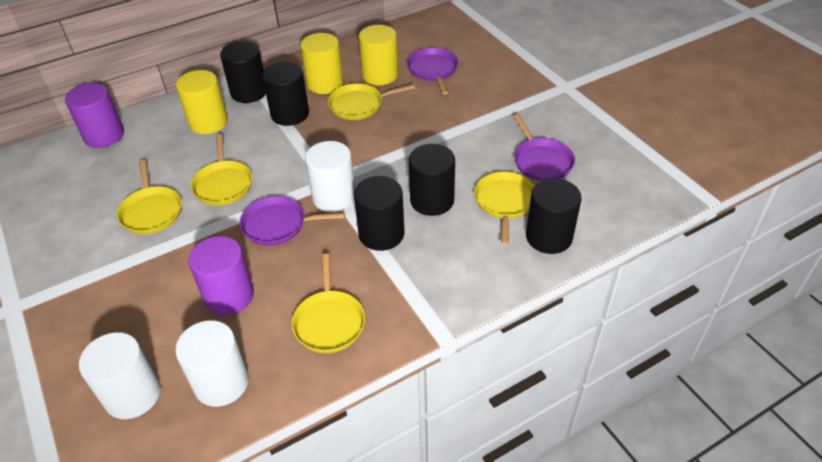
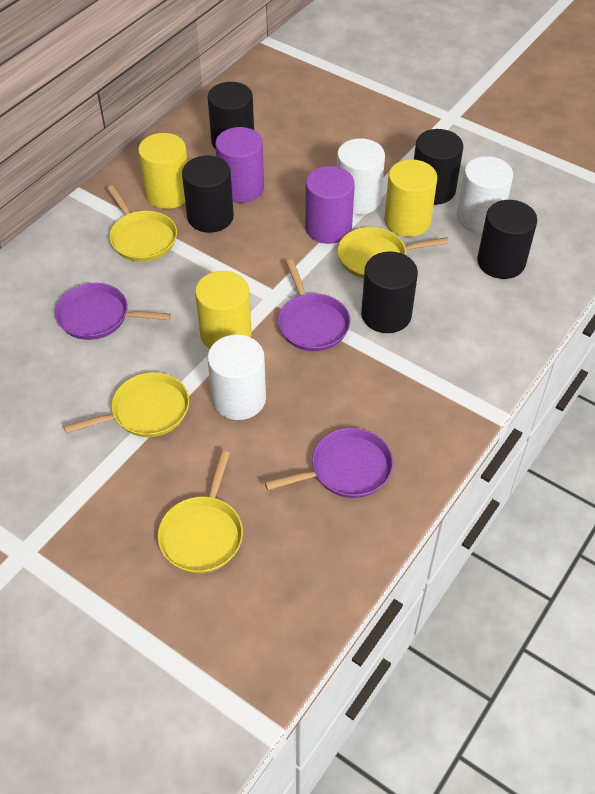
yellow pan: 5 -> 4

